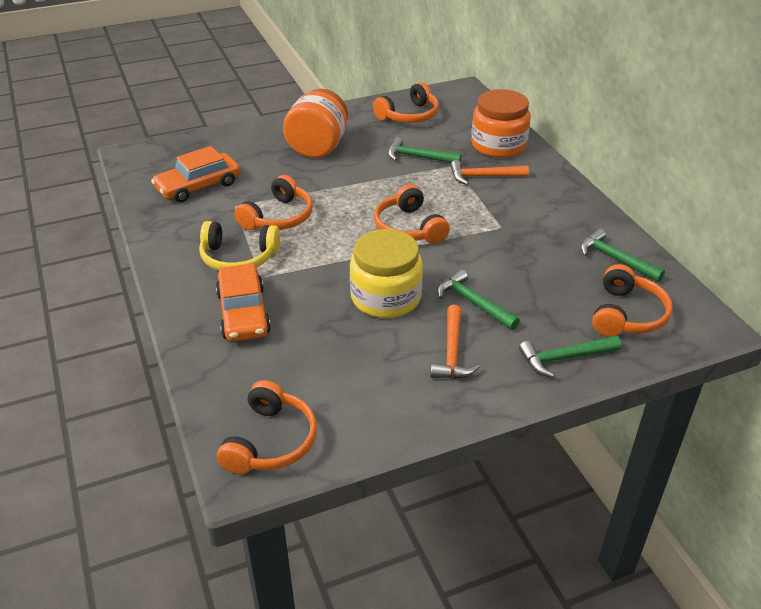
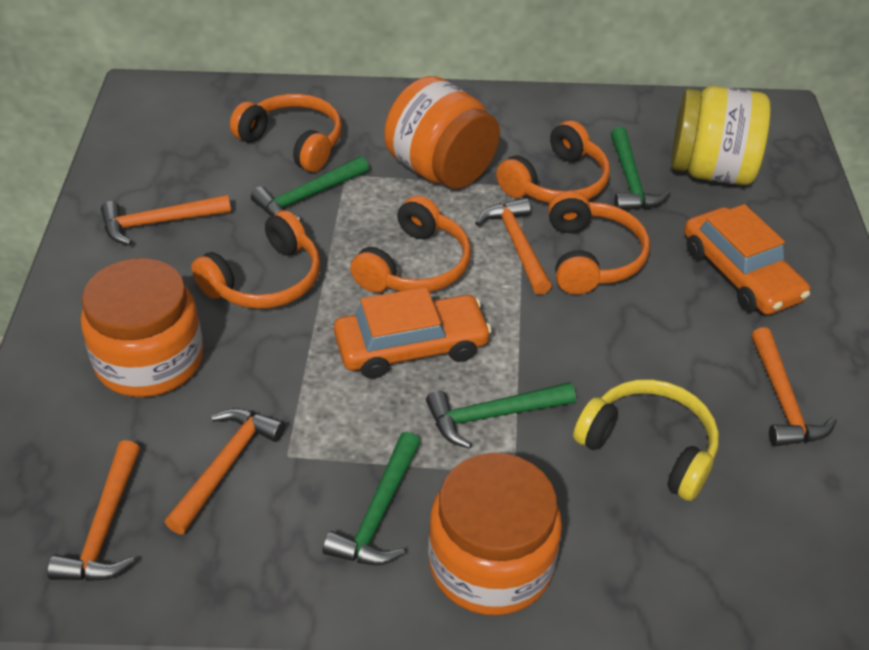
orange hammer: 2 -> 5
orange jar: 2 -> 3

